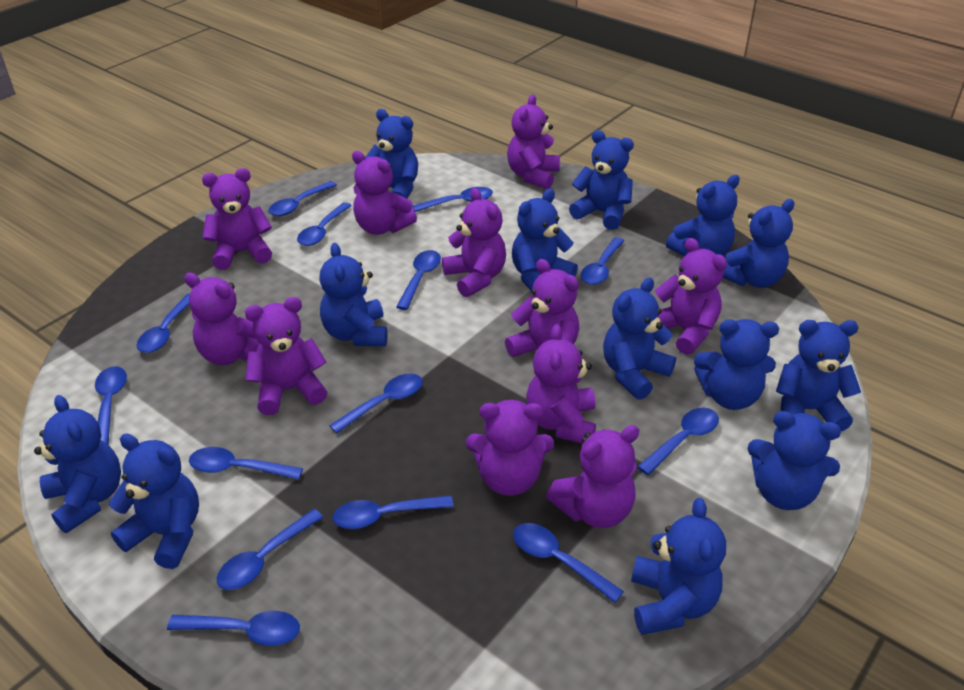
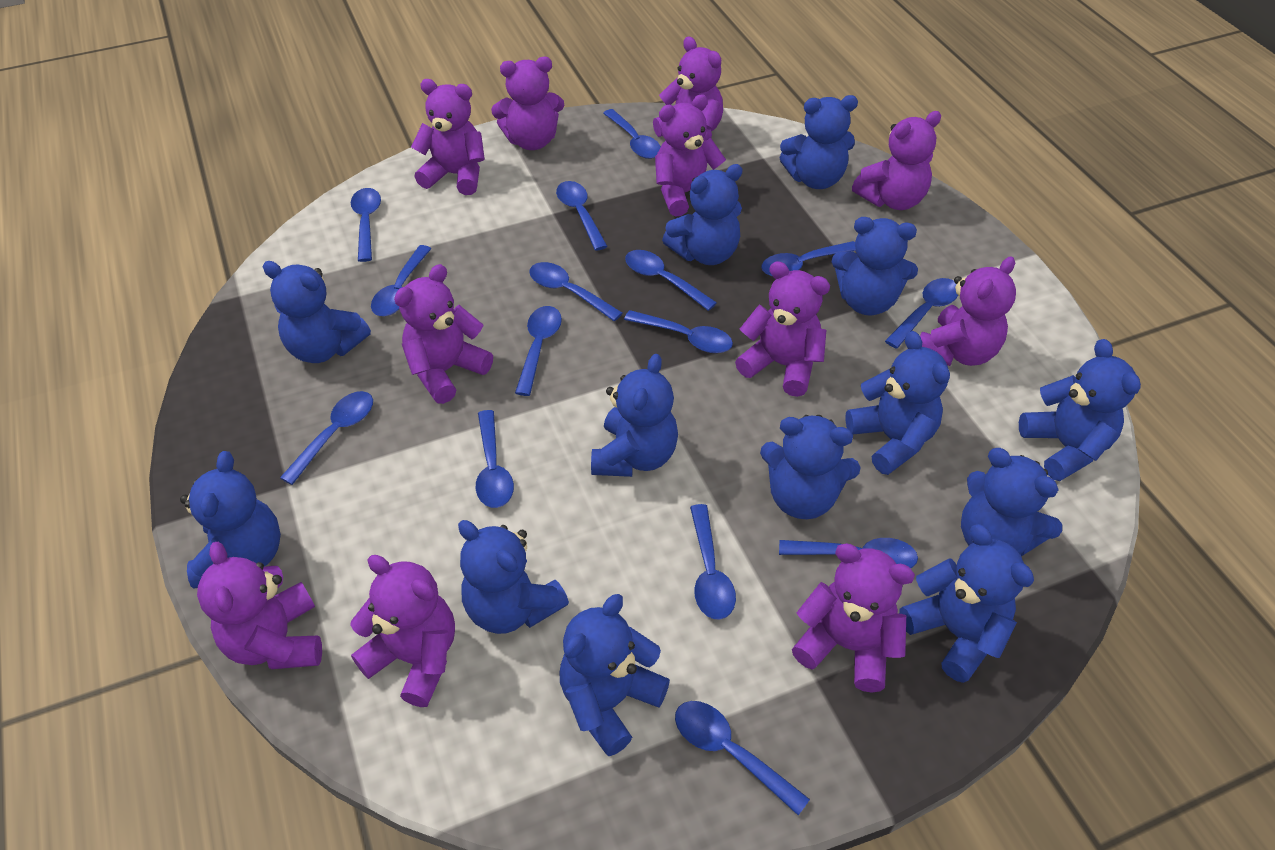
blue spoon: 14 -> 15

